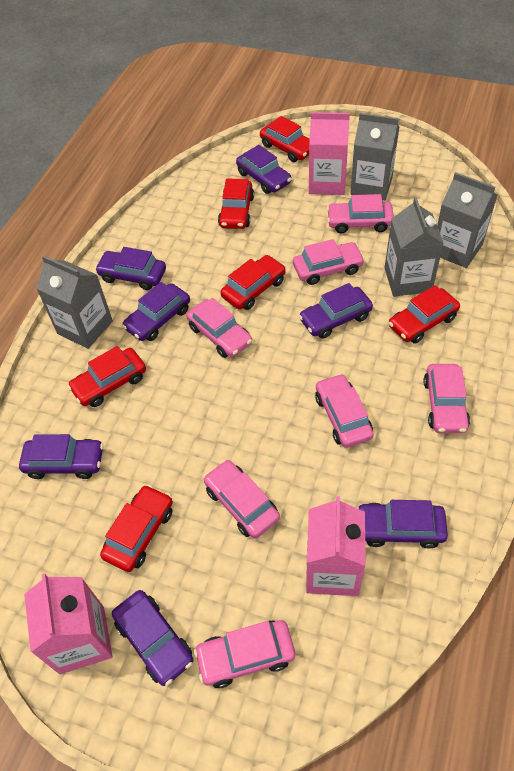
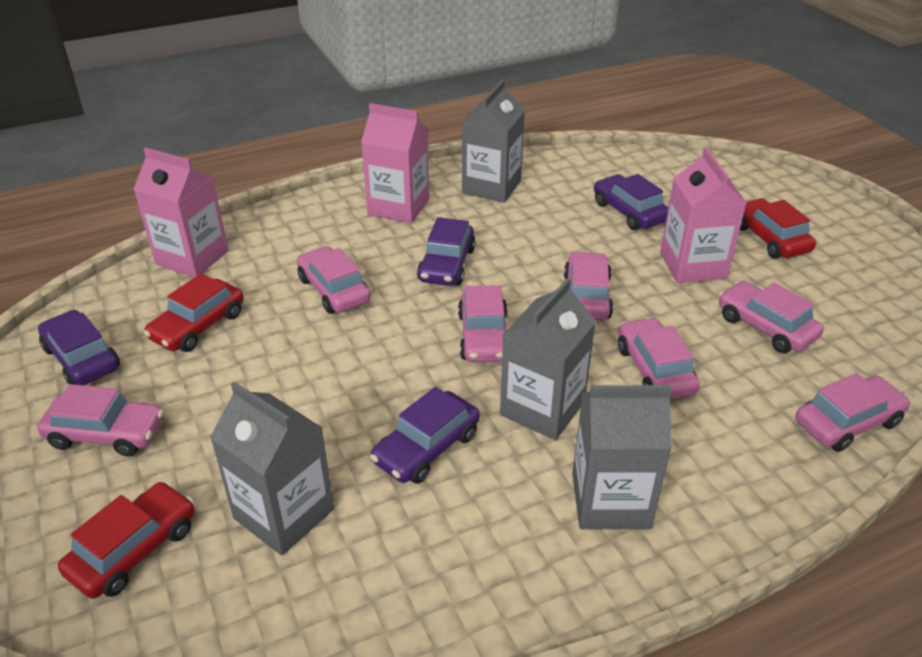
purple car: 7 -> 4
red car: 6 -> 3

